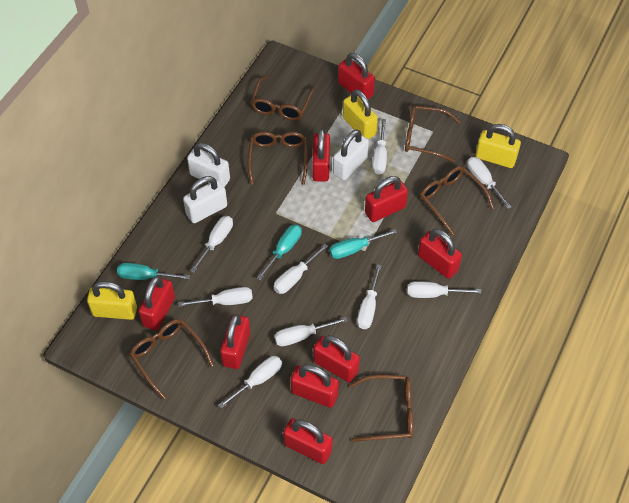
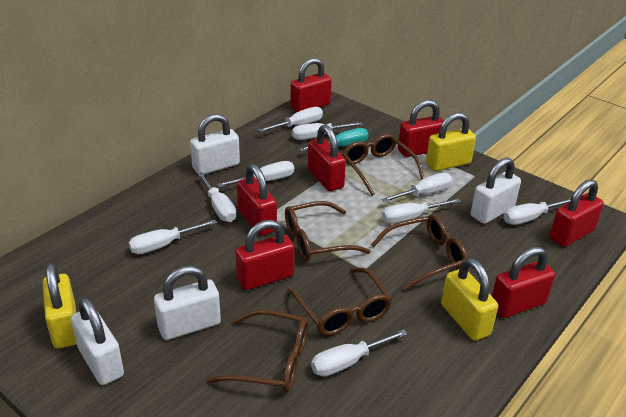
brown glasses: 6 -> 5
red padlock: 9 -> 7
turquoise screwdriver: 3 -> 1
white padlock: 3 -> 4

